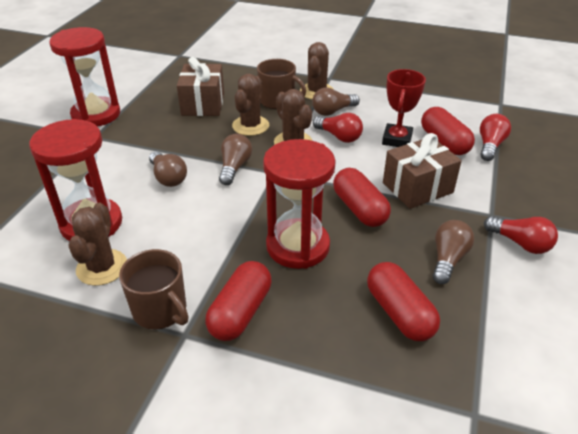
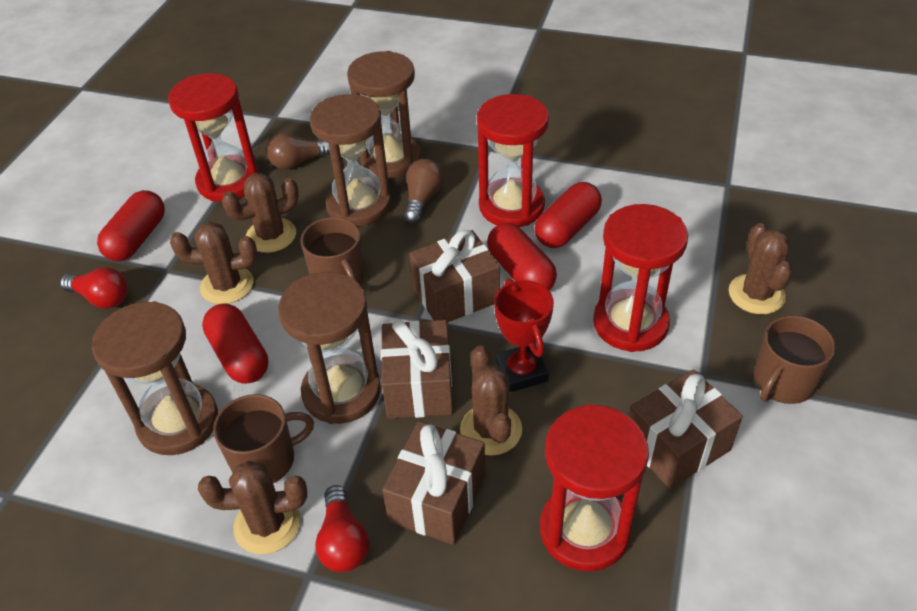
brown cactus: 4 -> 5
brown gift: 2 -> 4
brown hourglass: 0 -> 4
brown light bulb: 4 -> 2
brown mug: 2 -> 3
red hourglass: 3 -> 4
red light bulb: 3 -> 2

